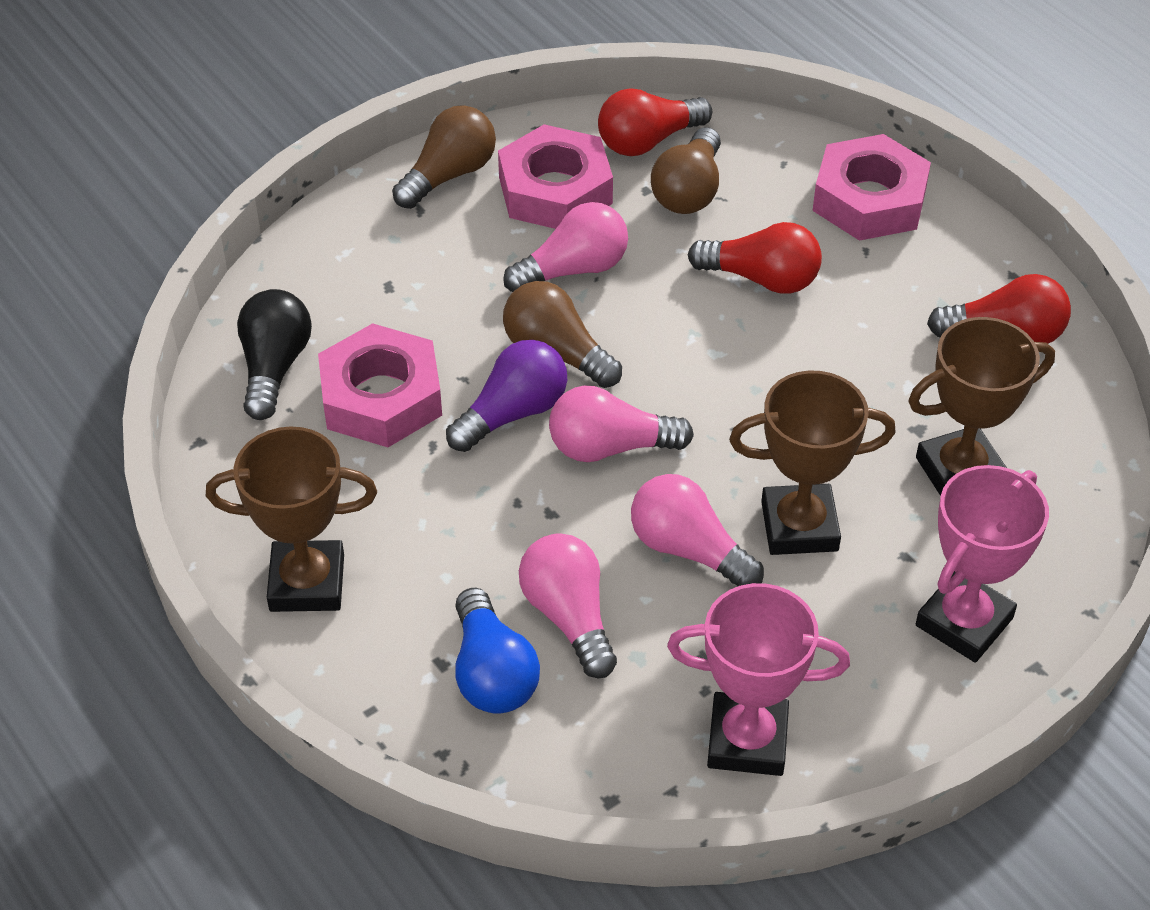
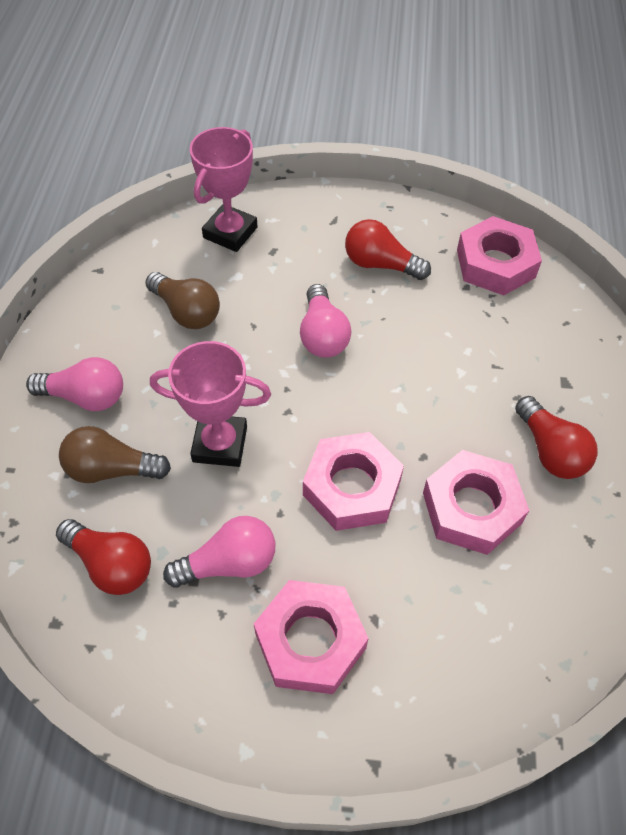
black light bulb: 1 -> 0
blue light bulb: 1 -> 0
brown light bulb: 3 -> 2
brown trophy: 3 -> 0
pink light bulb: 4 -> 3
pink nut: 3 -> 4
purple light bulb: 1 -> 0

